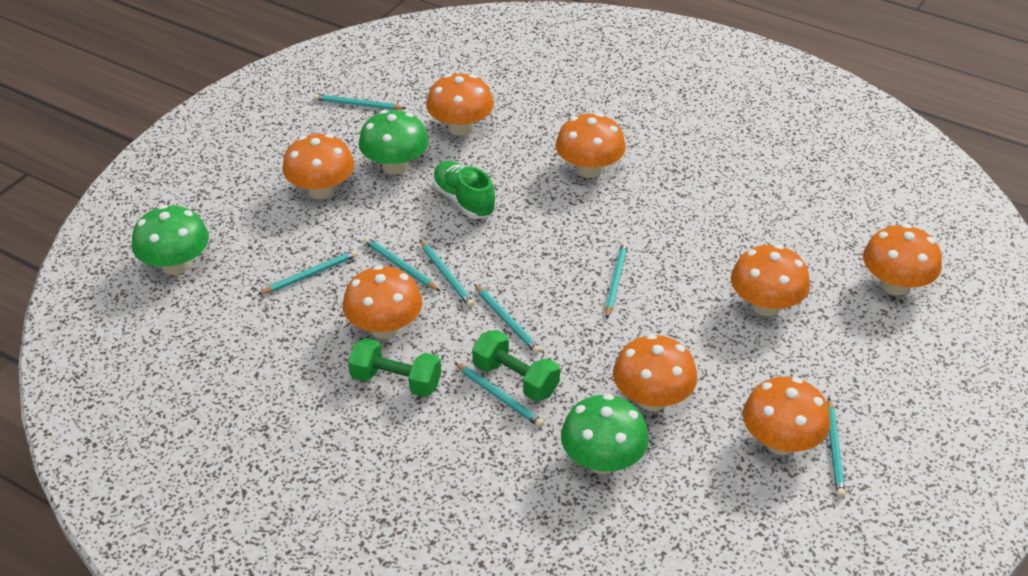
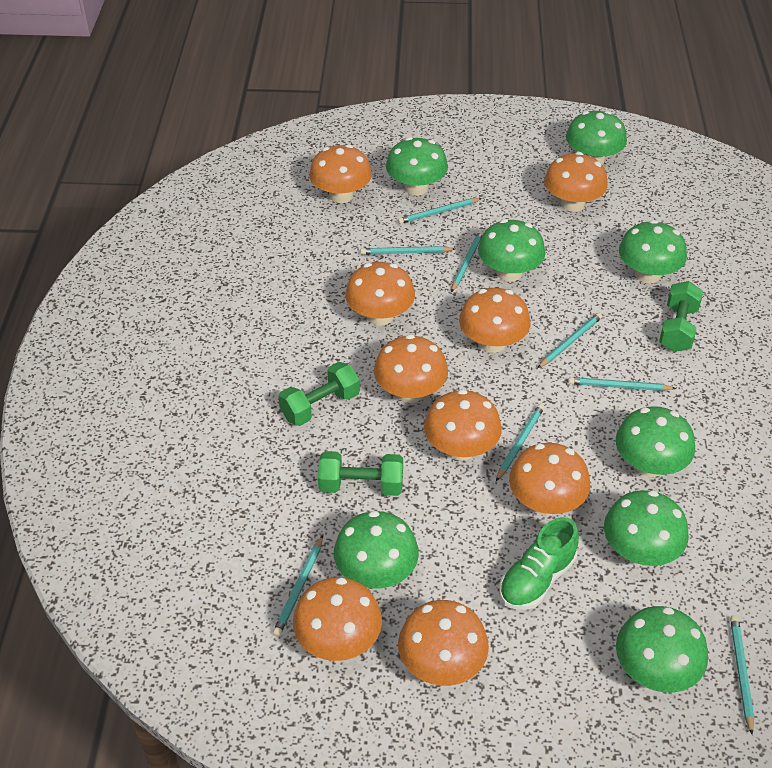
green dumbbell: 2 -> 3
green mushroom: 3 -> 8
orange mushroom: 8 -> 9

